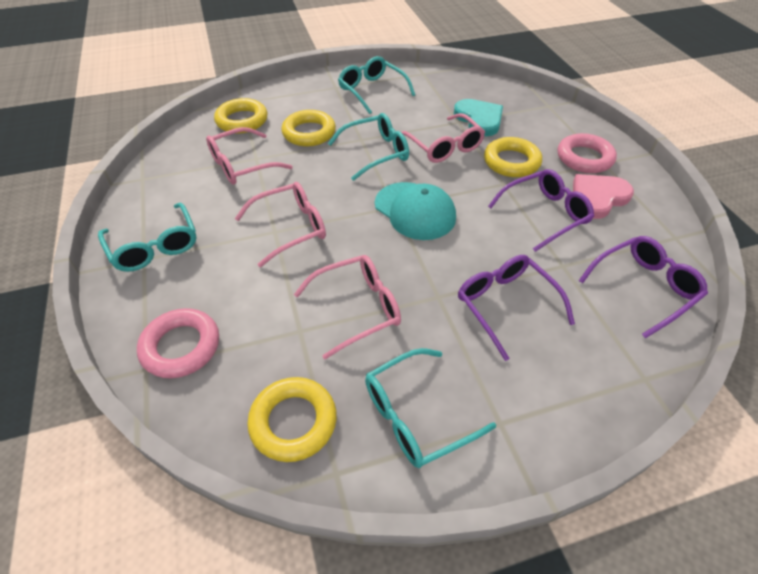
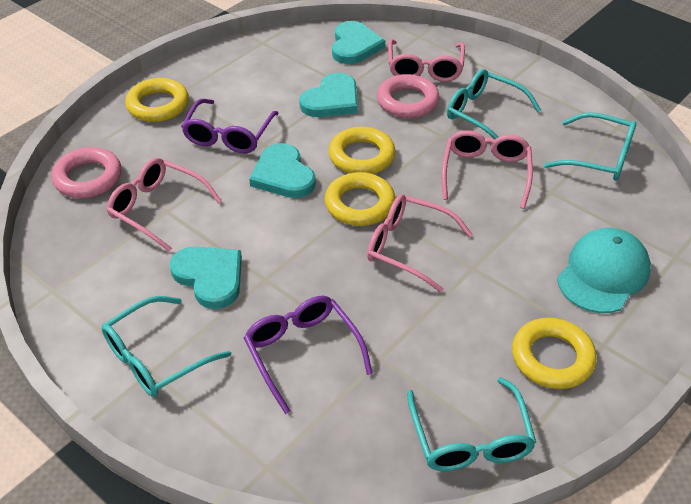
pink heart: 1 -> 0
purple glasses: 3 -> 2
turquoise heart: 1 -> 4

